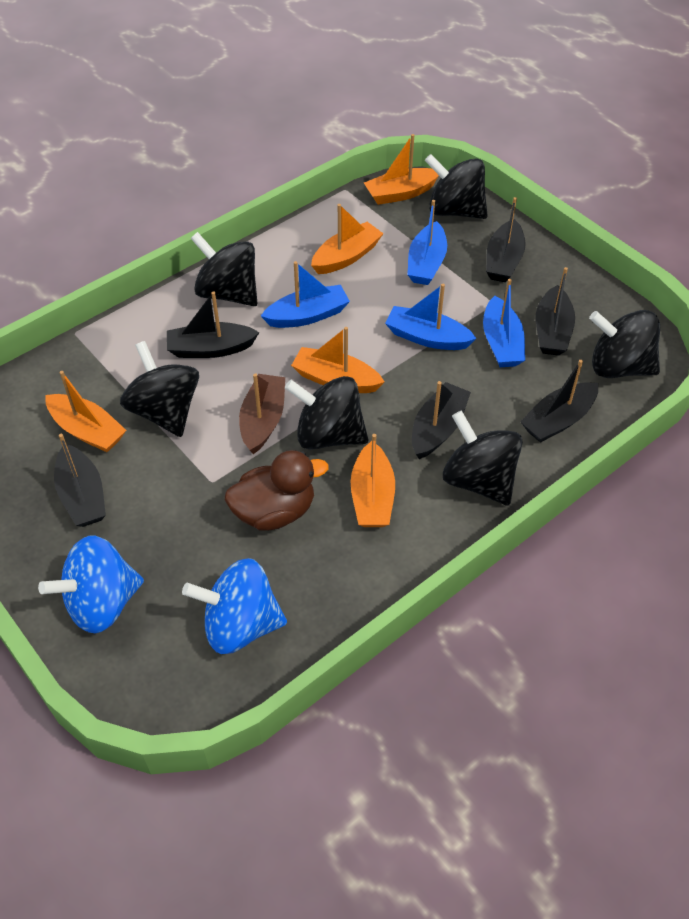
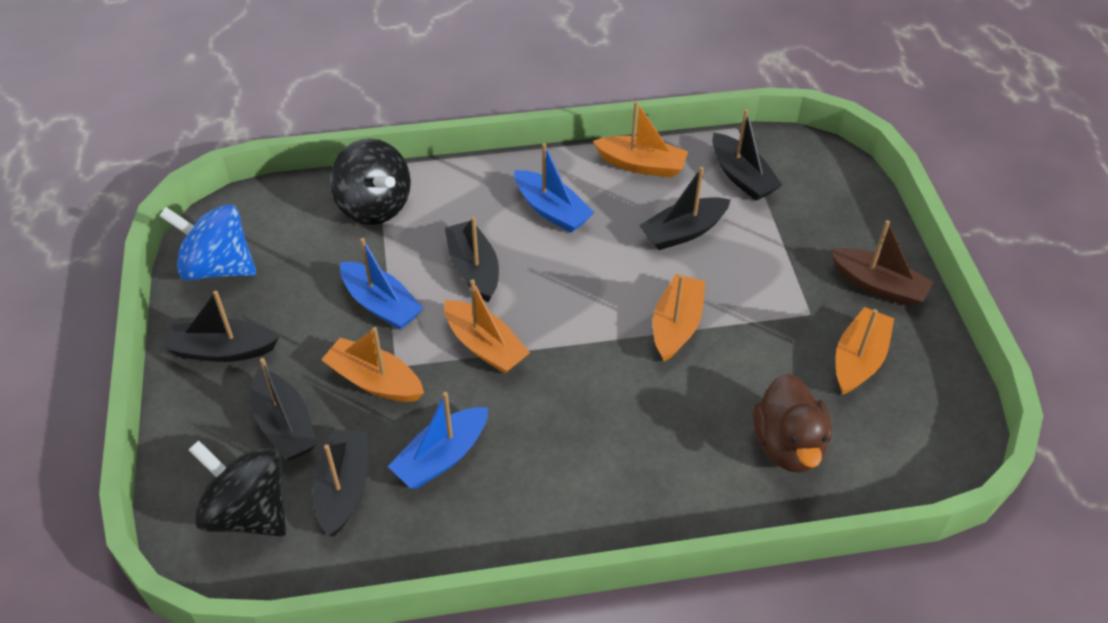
black spinning top: 6 -> 2
blue boat: 4 -> 3
blue spinning top: 2 -> 1

